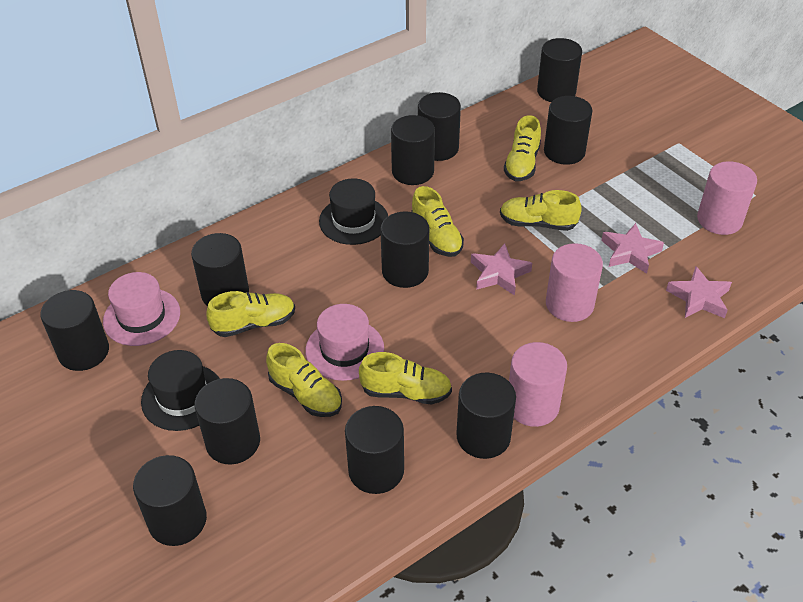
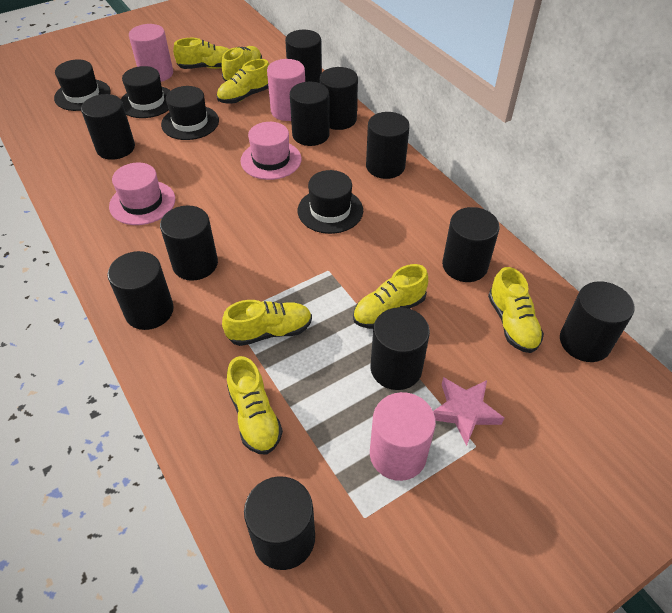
black hat: 2 -> 4
pink star: 3 -> 1
yellow shoe: 6 -> 7

